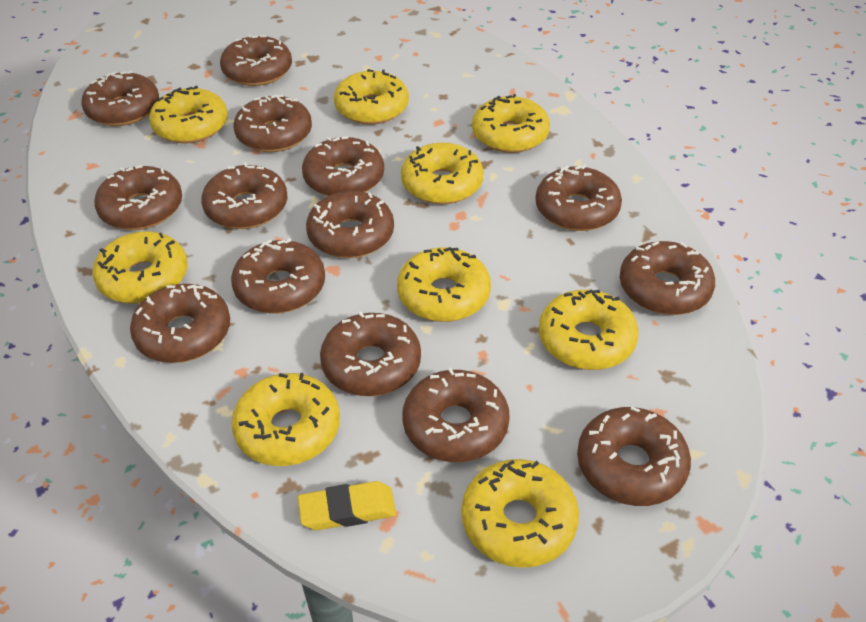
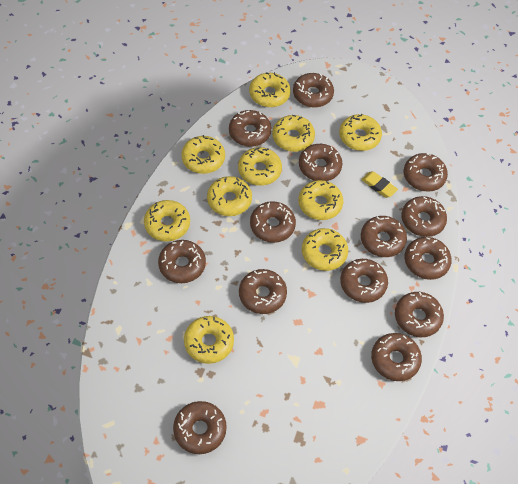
yellow donut: 9 -> 10

